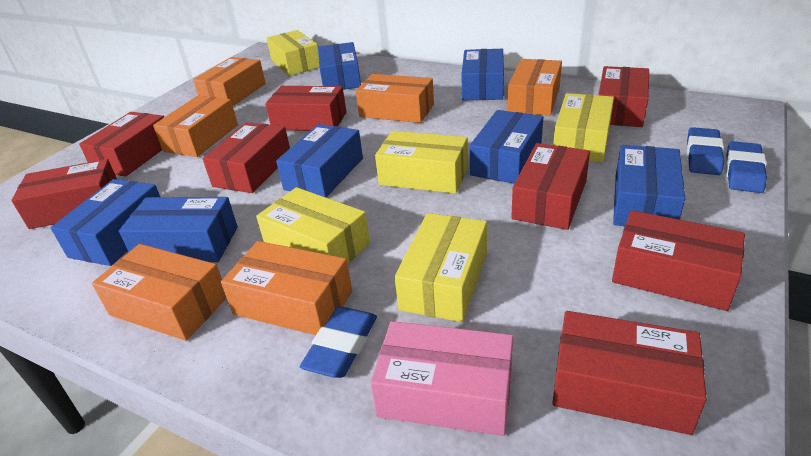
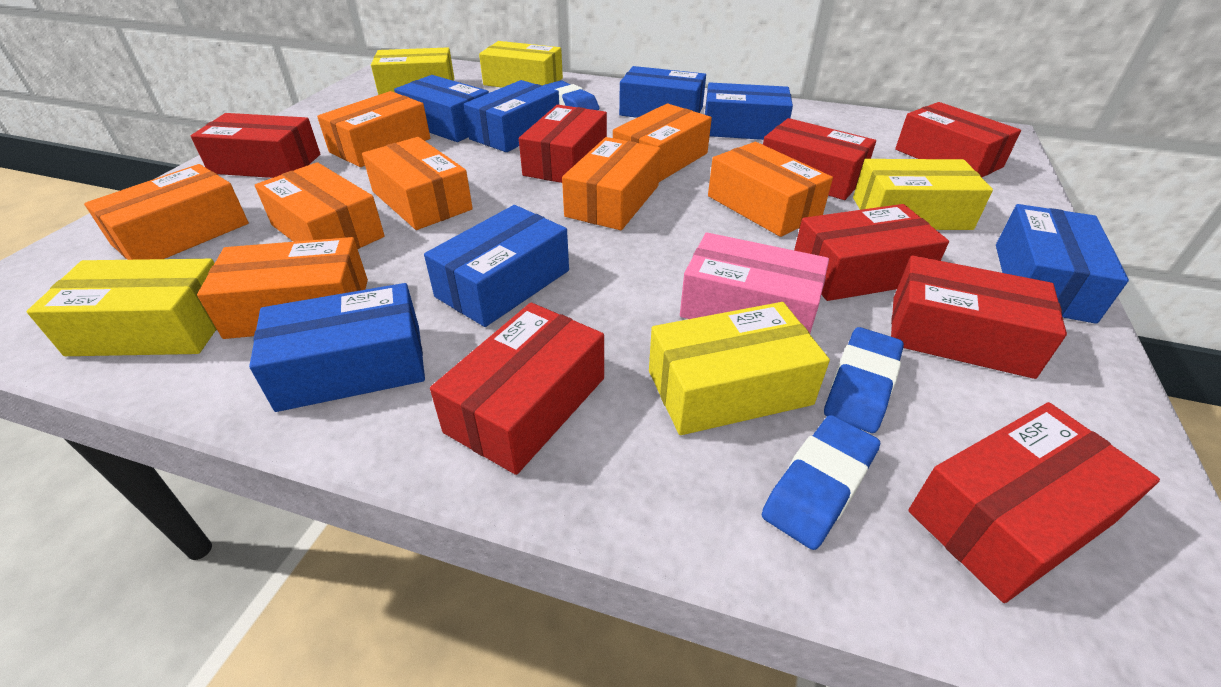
orange box: 6 -> 8

